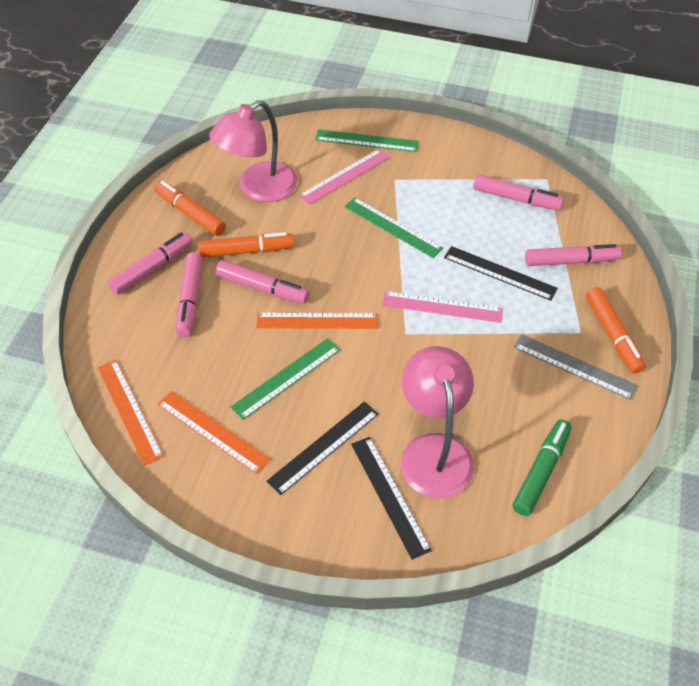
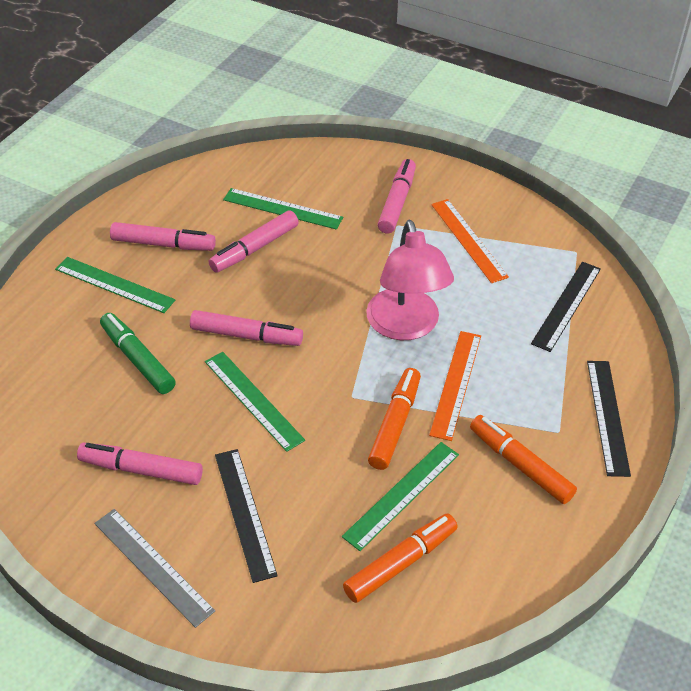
green ruler: 3 -> 4
orange ruler: 3 -> 2
pink lamp: 2 -> 1
pink ruler: 2 -> 0

